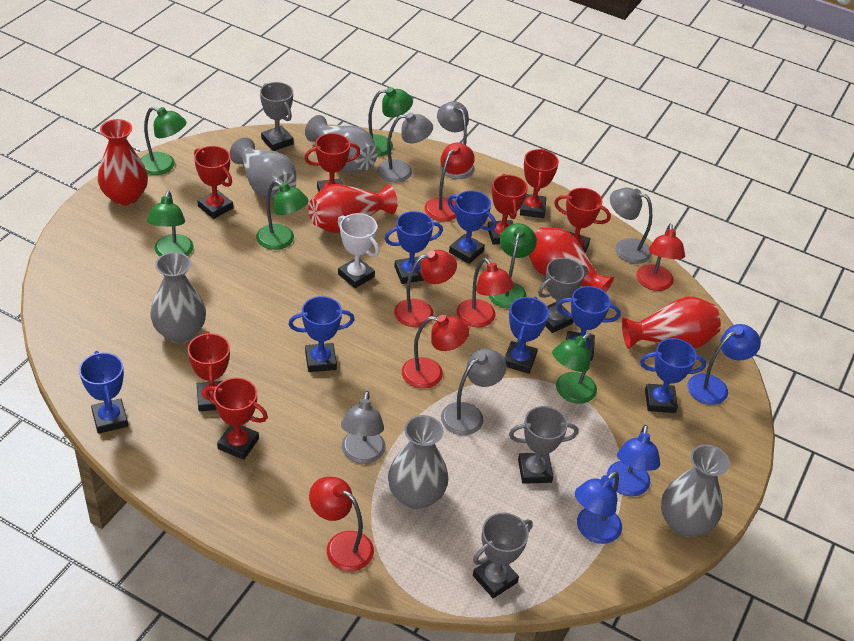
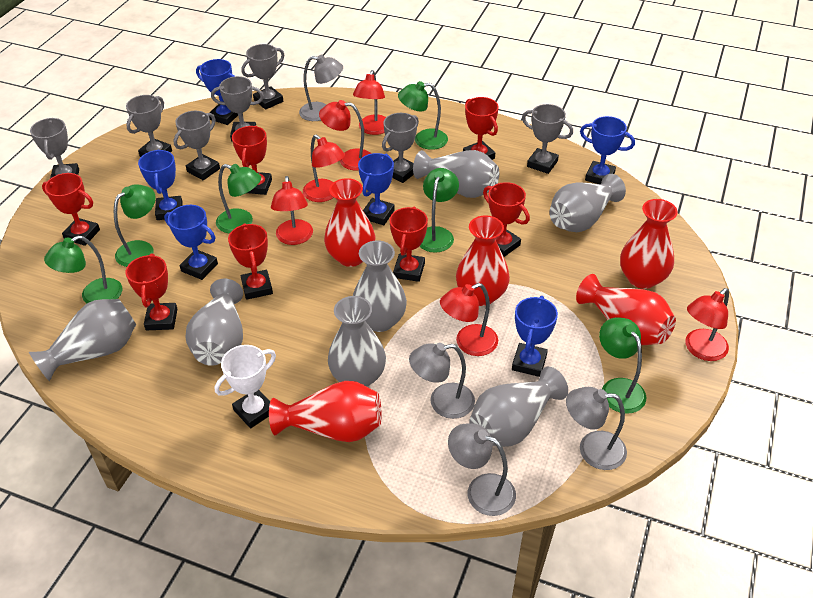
blue lamp: 3 -> 0
blue trophy: 7 -> 6
grey lamp: 5 -> 4
grey trophy: 4 -> 7
grey vase: 5 -> 7
red vase: 4 -> 5

